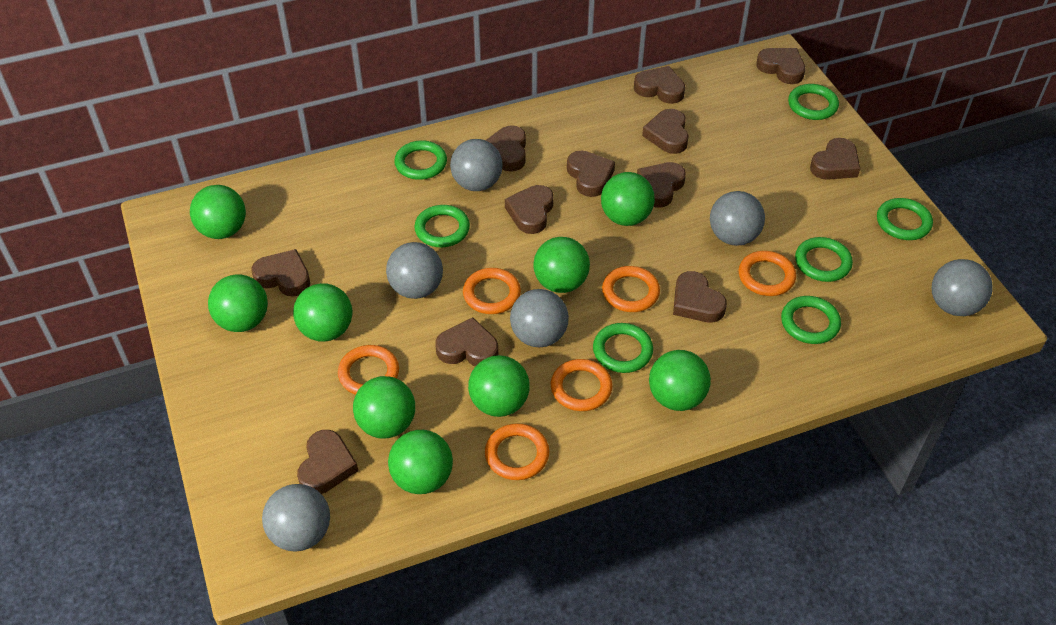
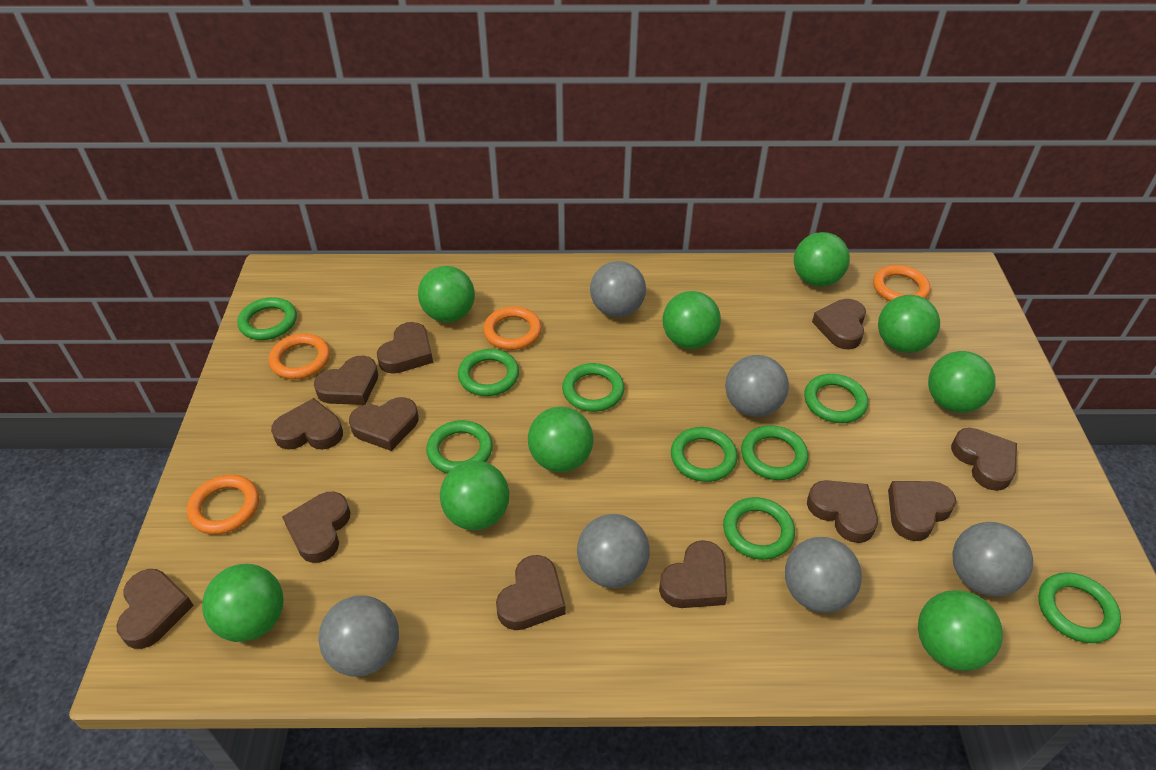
green ring: 7 -> 9
orange ring: 6 -> 4

